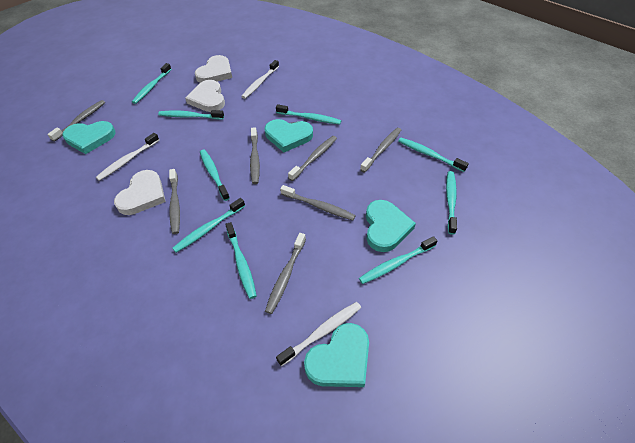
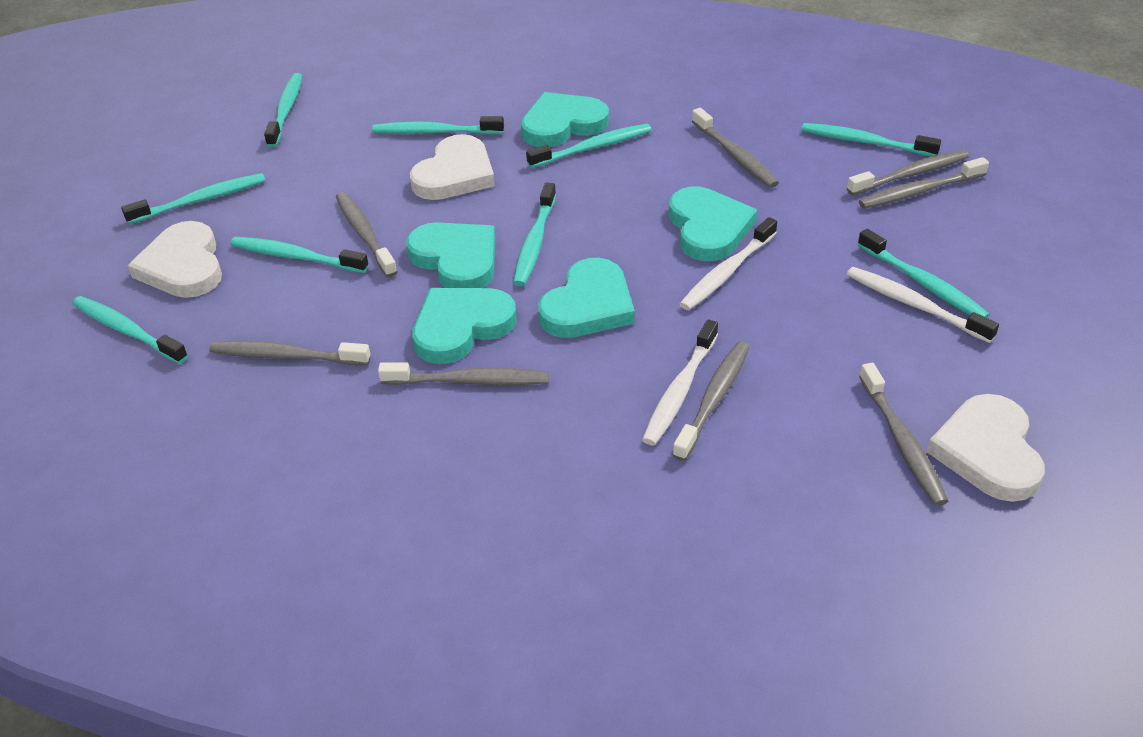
grey toothbrush: 7 -> 8
turquoise heart: 4 -> 5

